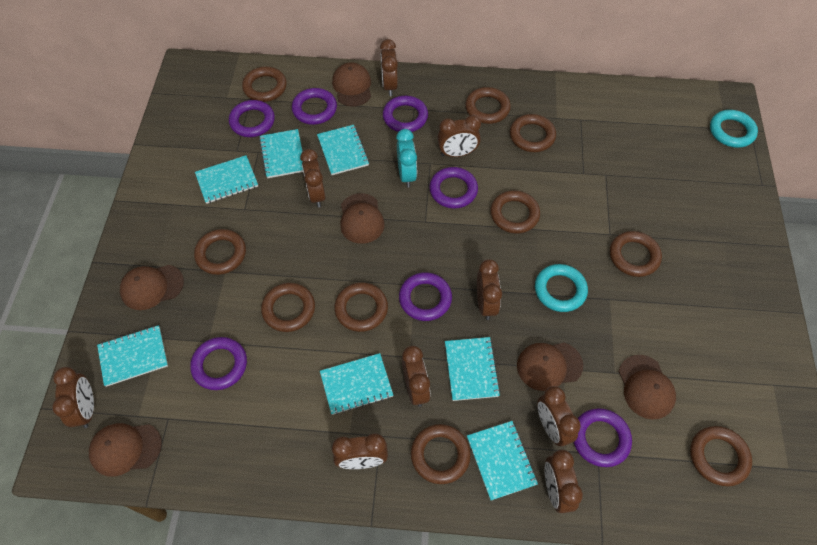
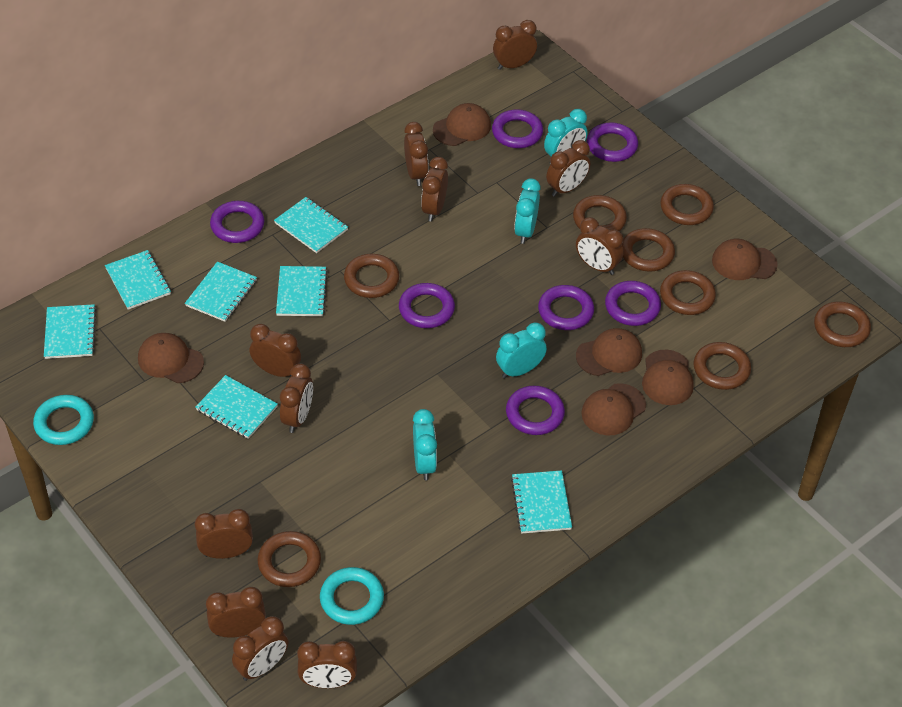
brown clock: 9 -> 11
brown ring: 10 -> 8
turquoise clock: 1 -> 4

